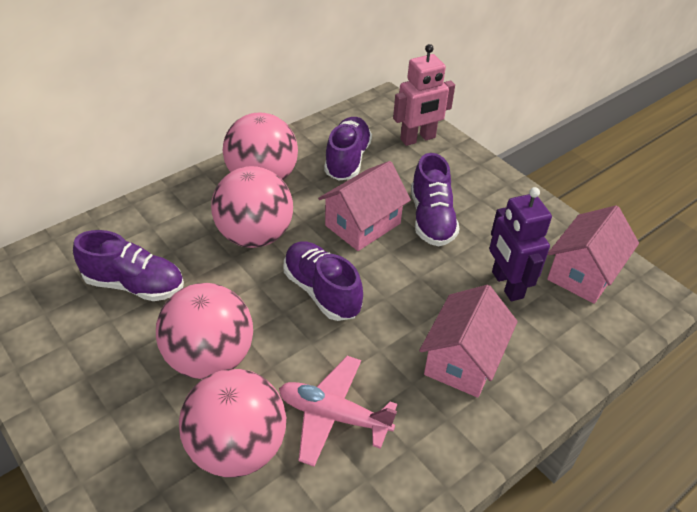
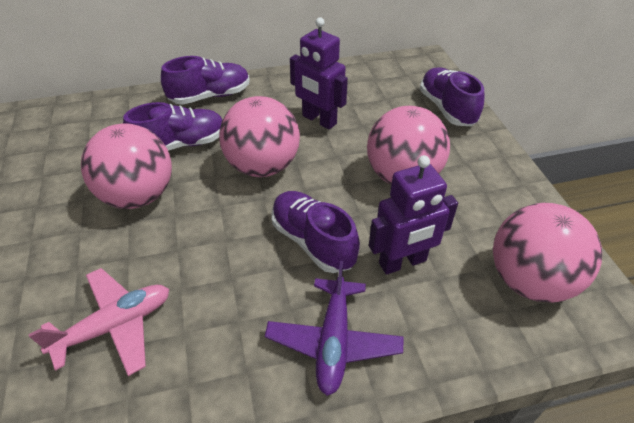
pink house: 3 -> 0
pink robot: 1 -> 0
purple plane: 0 -> 1
purple robot: 1 -> 2

